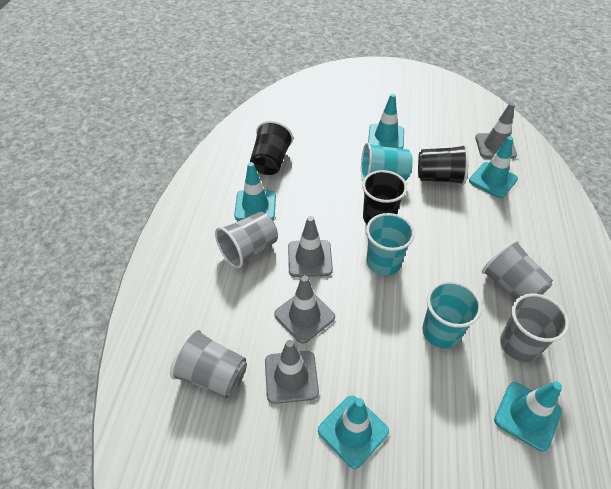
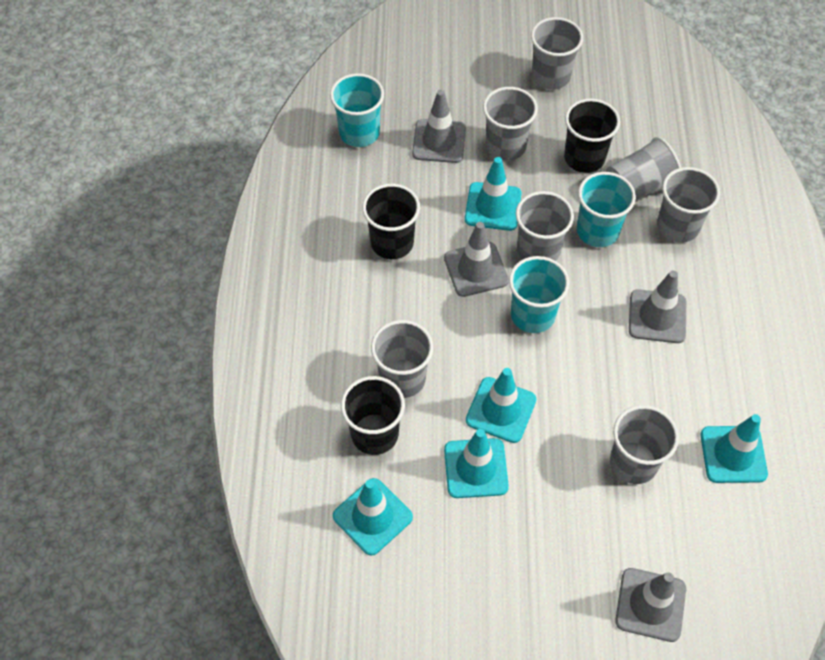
grey cup: 4 -> 7

